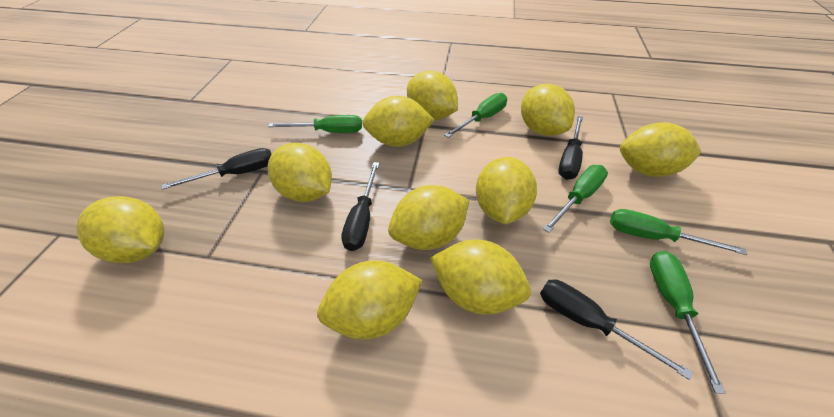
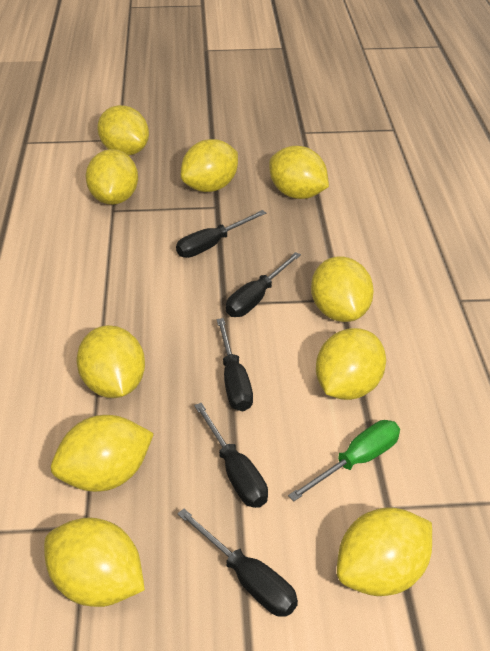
black screwdriver: 4 -> 5
green screwdriver: 5 -> 1

